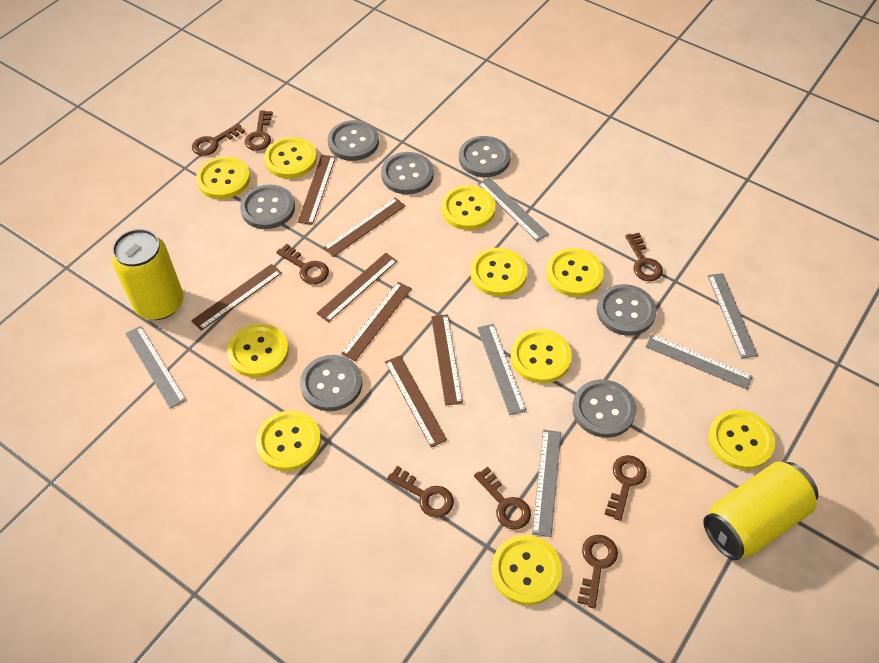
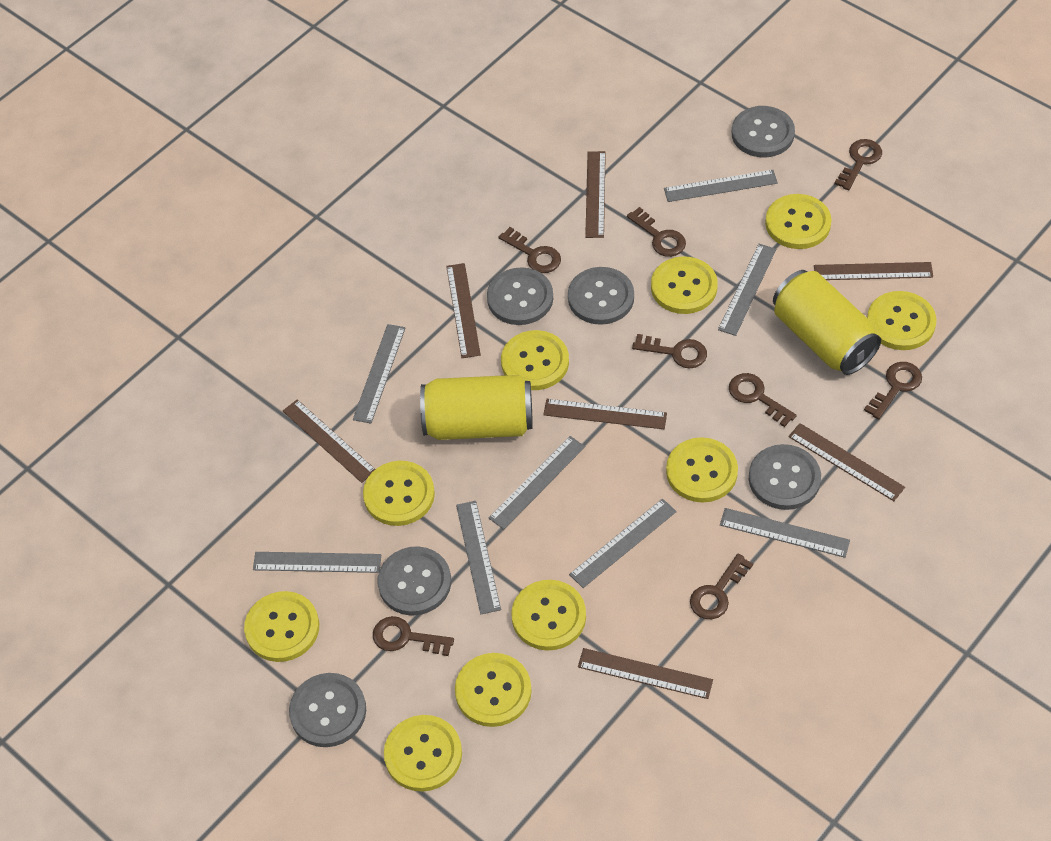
grey button: 7 -> 6
grey ruler: 6 -> 8

